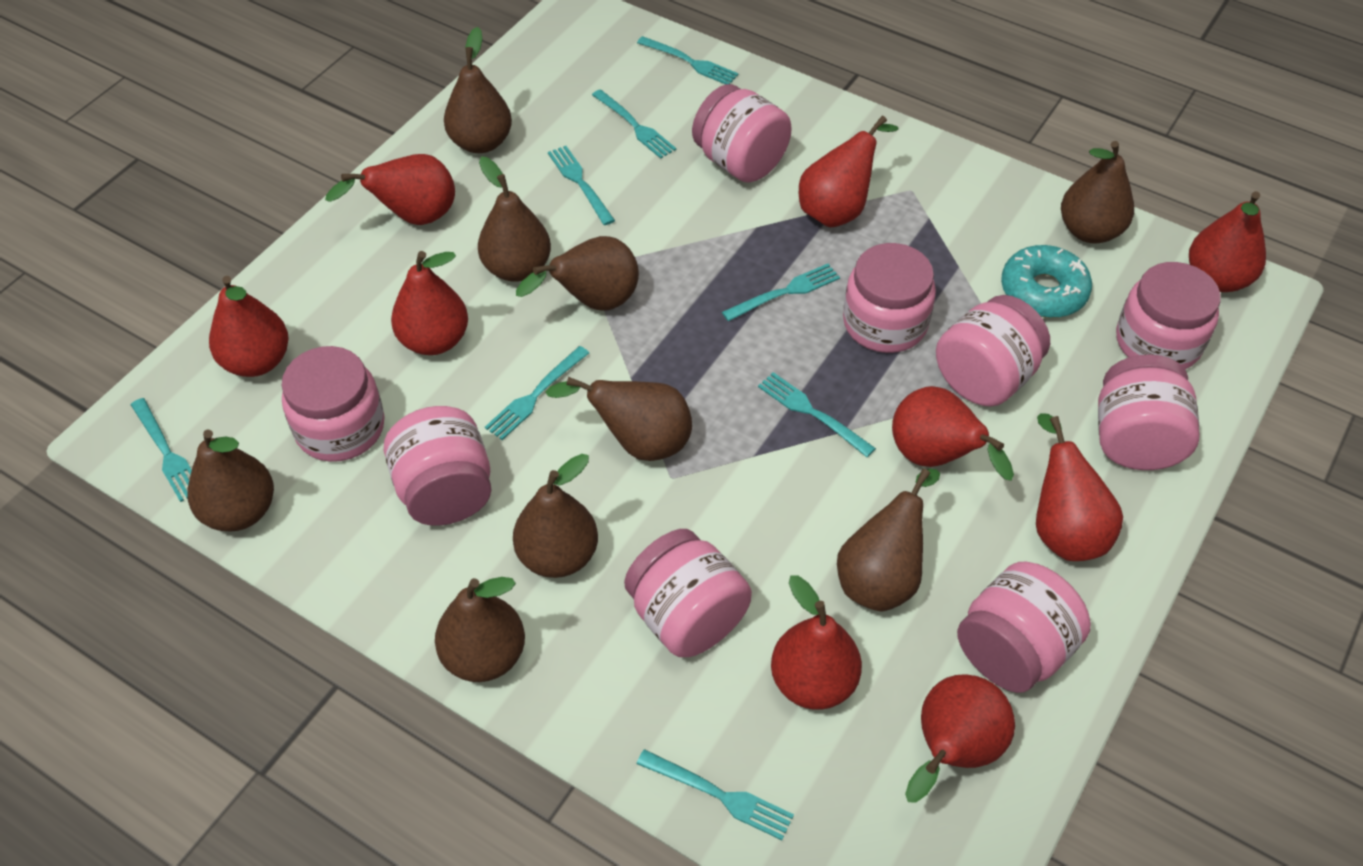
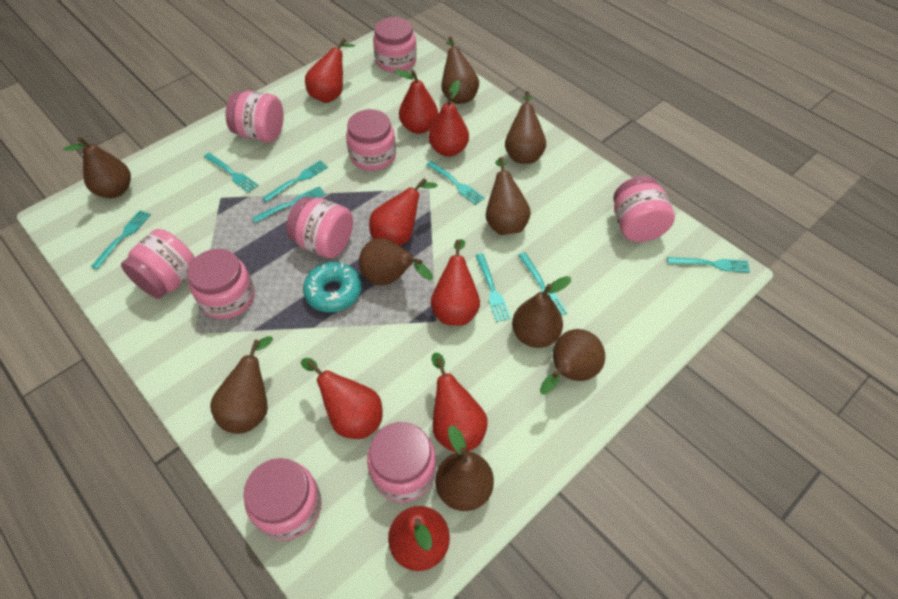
red pear: 9 -> 8

